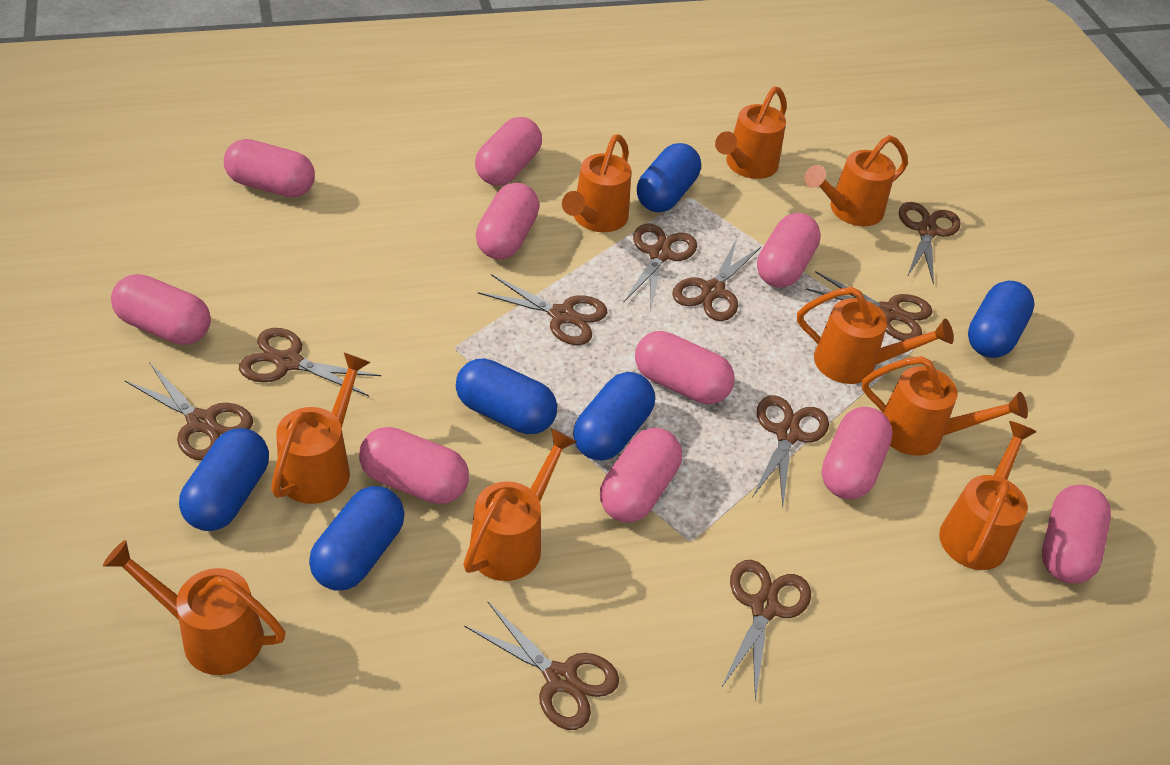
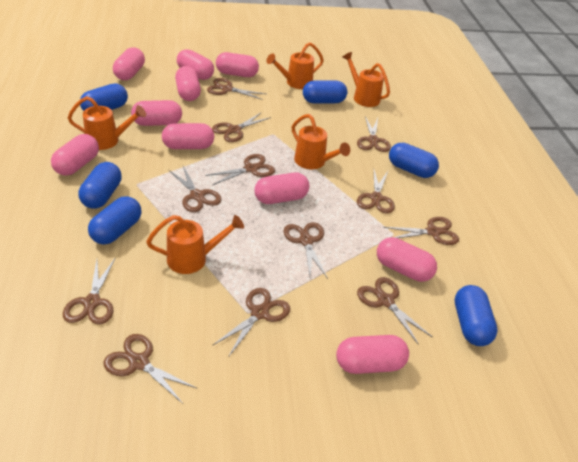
brown scissors: 10 -> 12
orange watering can: 9 -> 5

